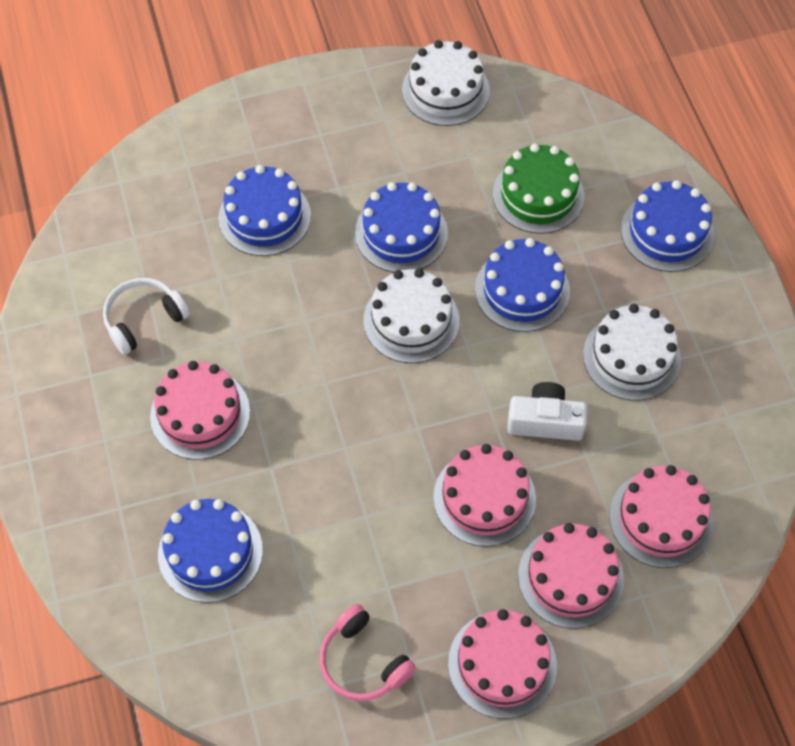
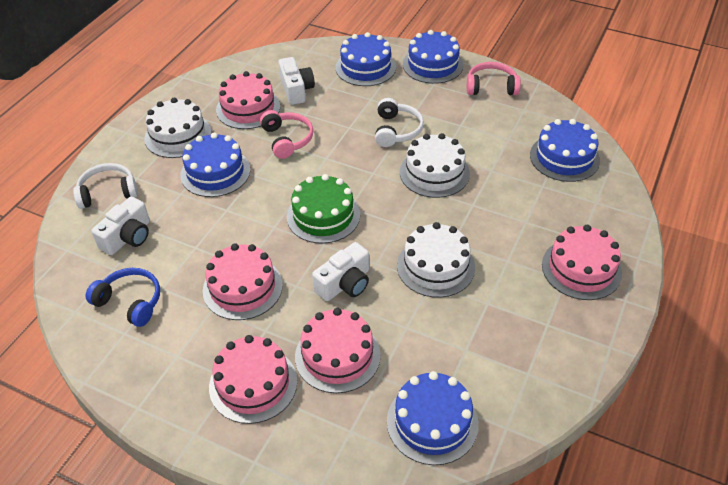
blue headphones: 0 -> 1
pink headphones: 1 -> 2
white camera: 1 -> 3
white headphones: 1 -> 2

